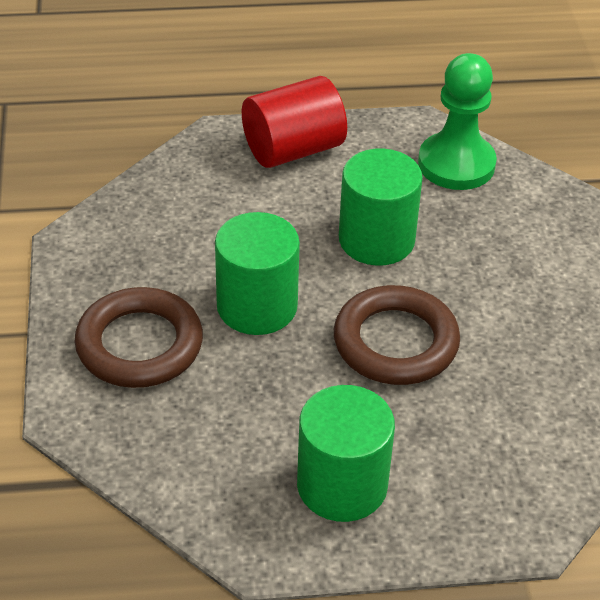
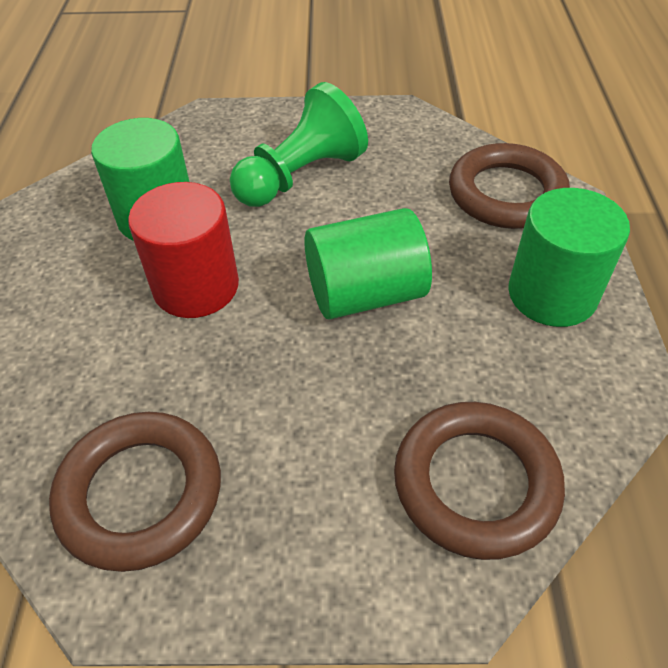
brown ring: 2 -> 3

